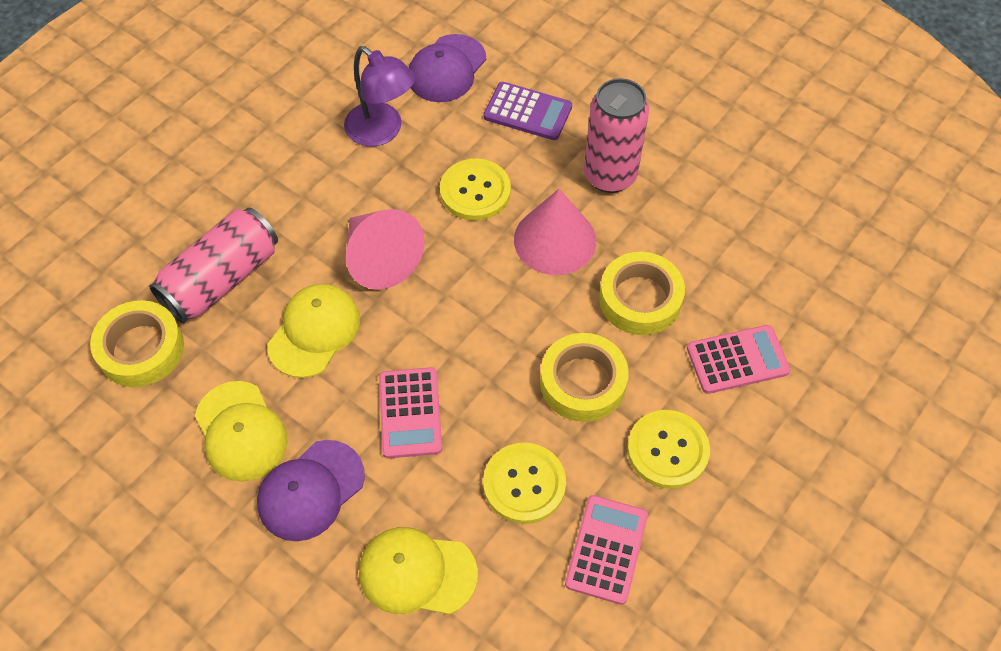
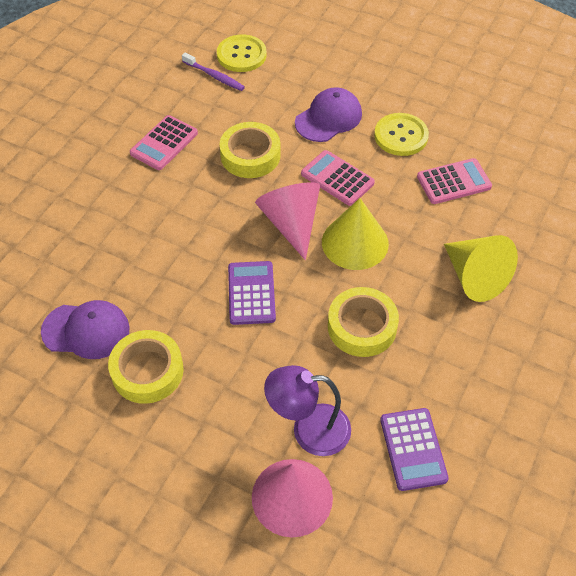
pink can: 2 -> 0
purple calculator: 1 -> 2
purple toothbrush: 0 -> 1
yellow button: 3 -> 2
yellow cap: 3 -> 0
yellow cone: 0 -> 2

